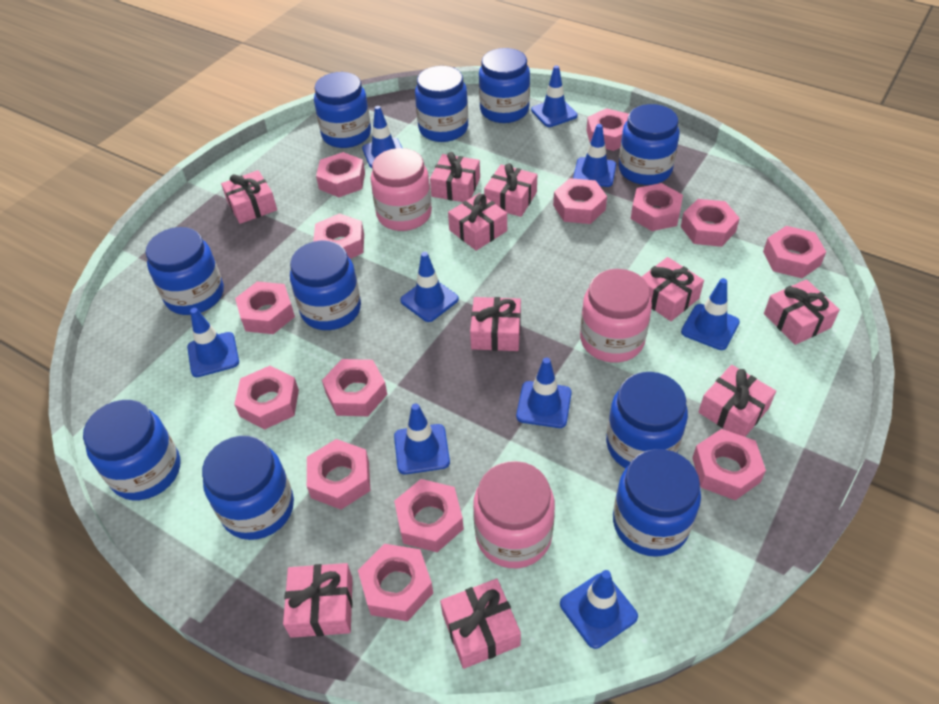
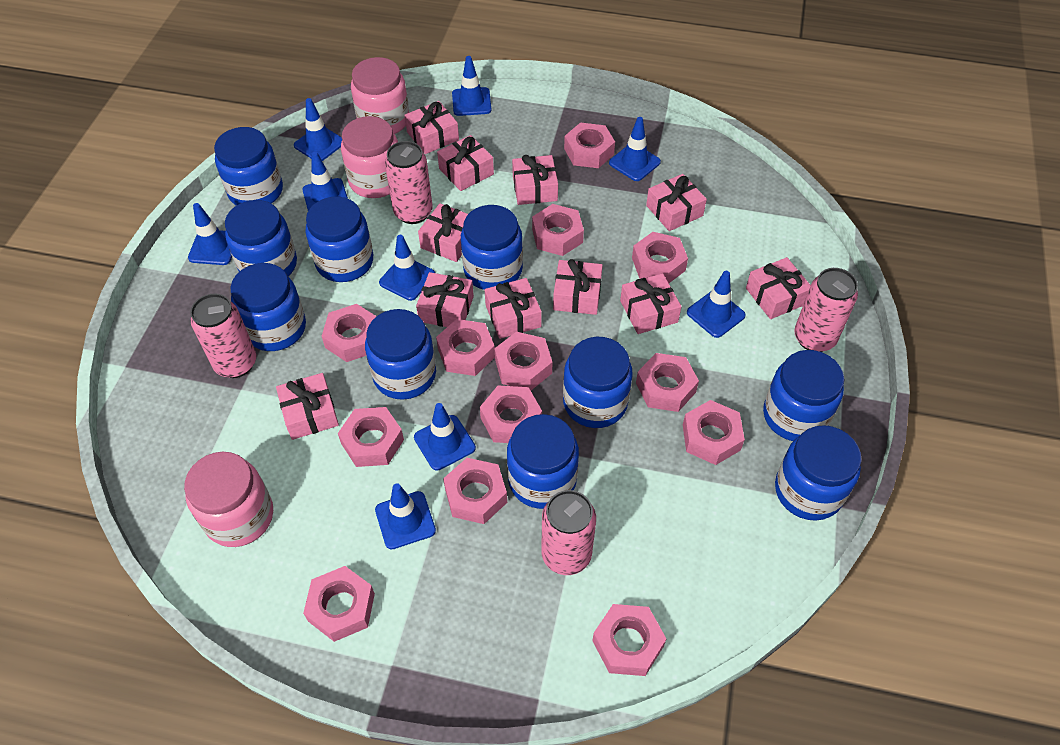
pink can: 0 -> 4
pink gift: 10 -> 11
pink nut: 14 -> 13

